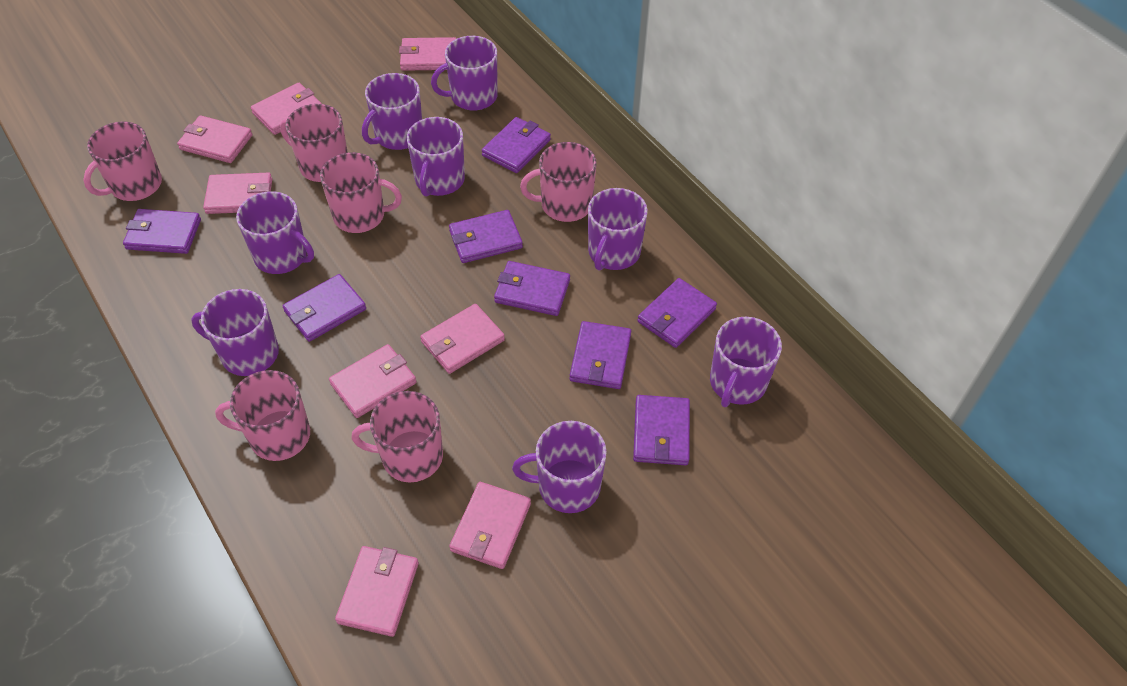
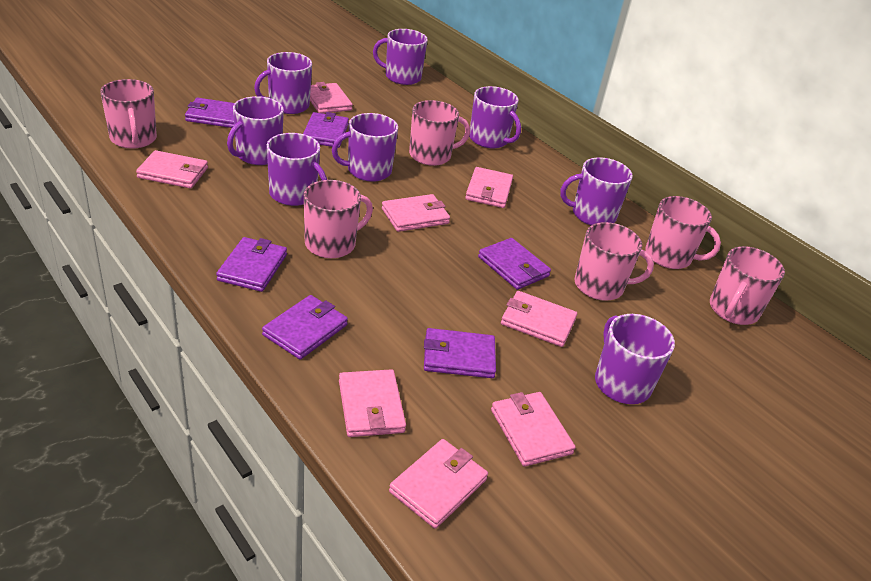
purple wallet: 8 -> 6

